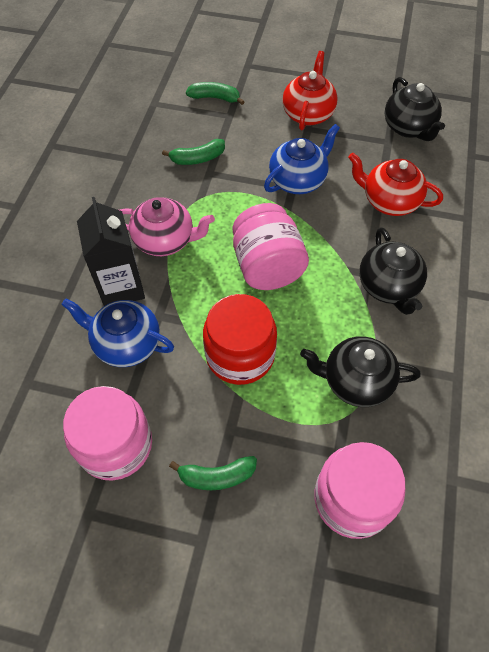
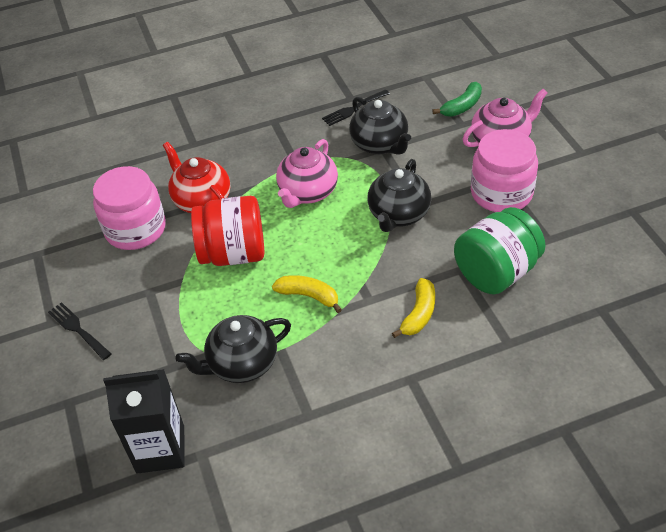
black fork: 0 -> 2
blue teapot: 2 -> 0
green banana: 3 -> 1
green jar: 0 -> 1
pink jar: 3 -> 2
pink teapot: 1 -> 2
red teapot: 2 -> 1
yellow banana: 0 -> 2

